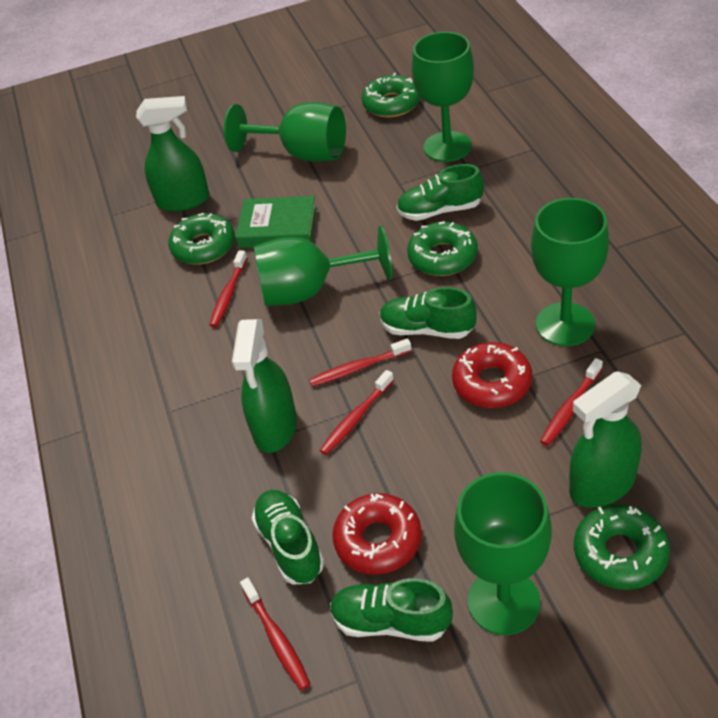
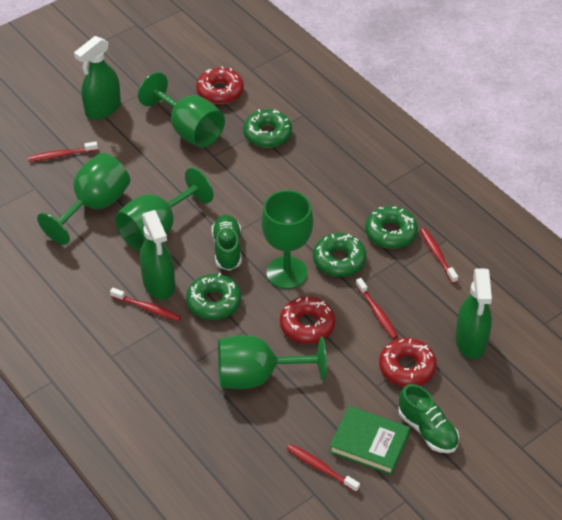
green shoe: 4 -> 2
red donut: 2 -> 3

